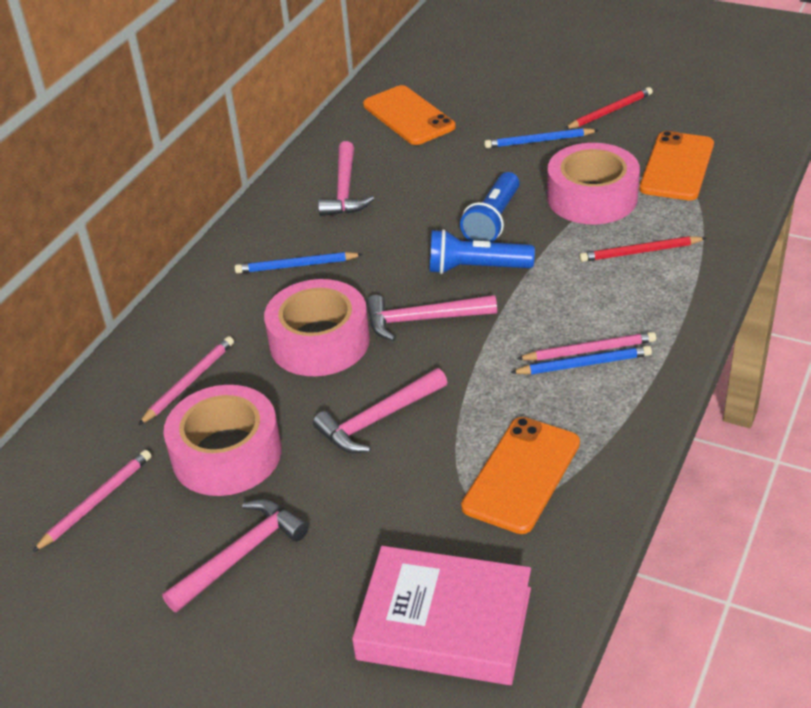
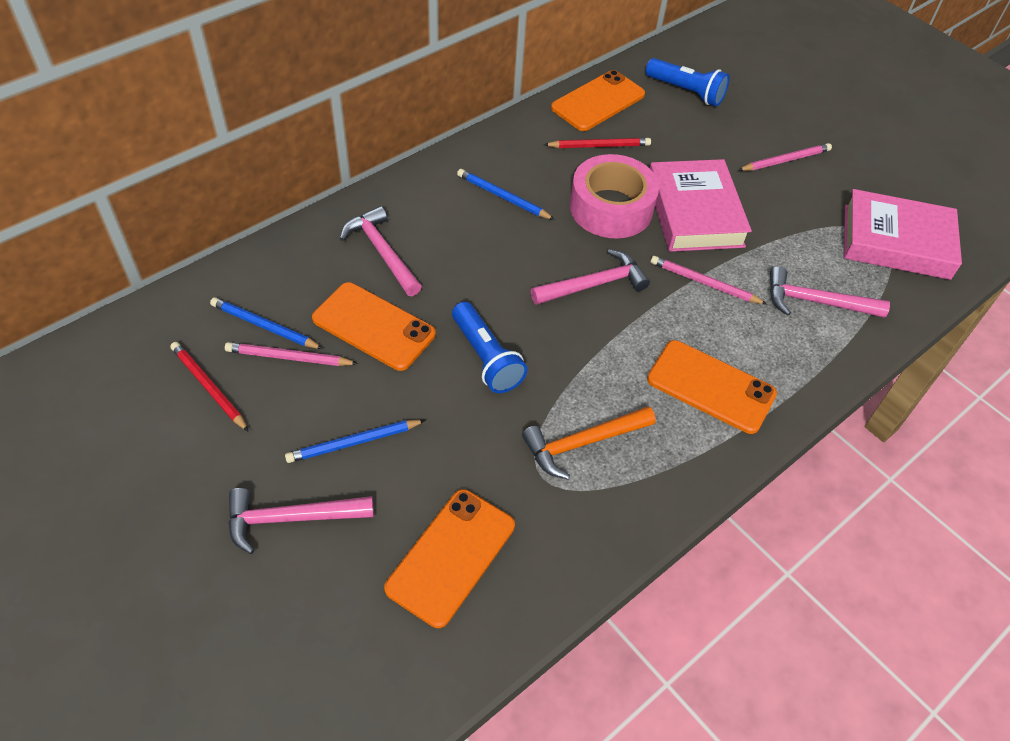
orange hammer: 0 -> 1
orange phone: 3 -> 4
pink book: 1 -> 2
pink tape: 3 -> 1

